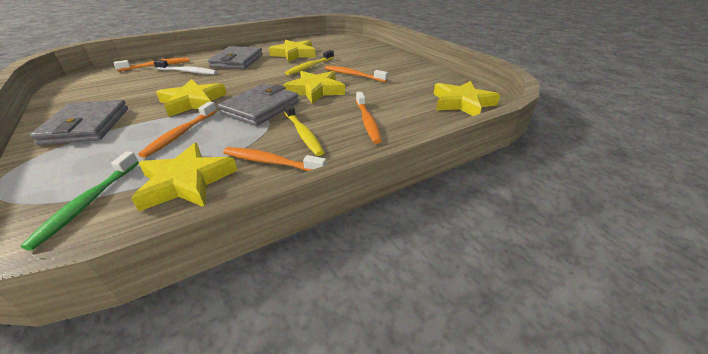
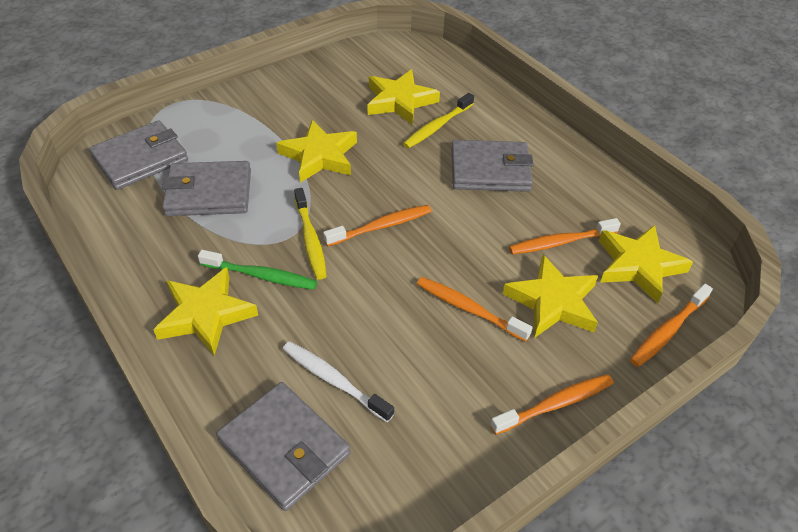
grey wallet: 3 -> 4

